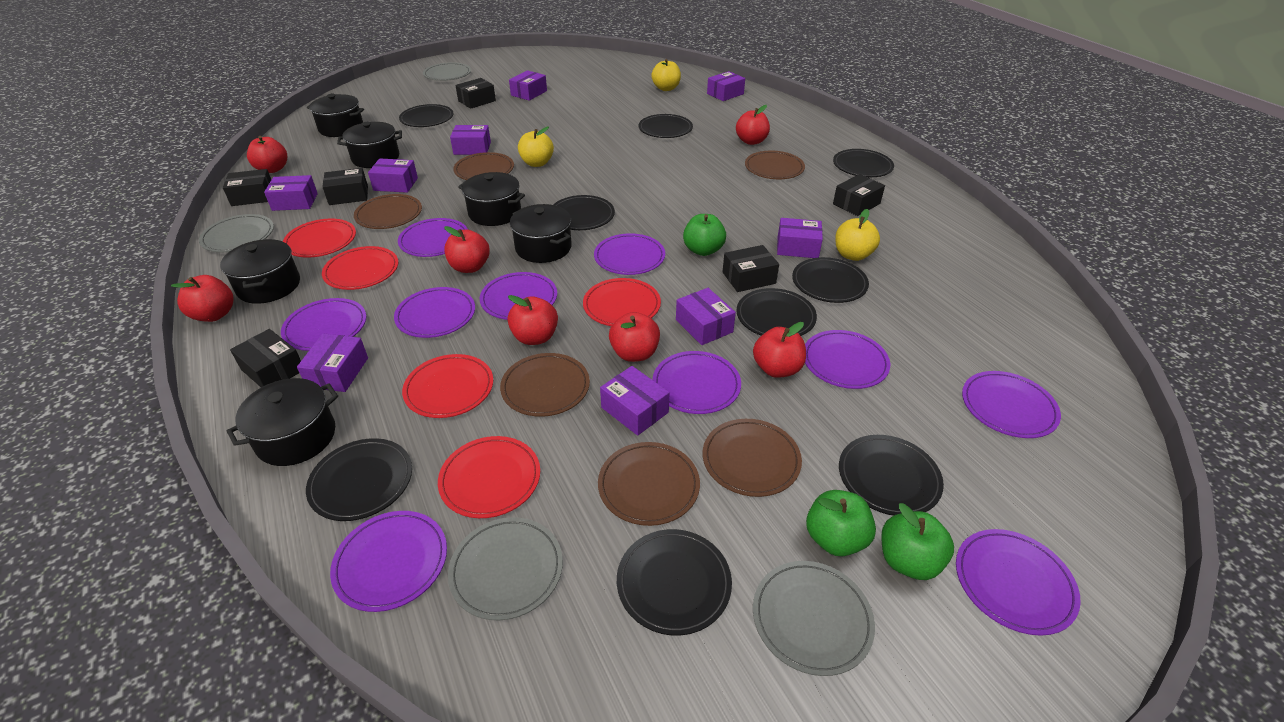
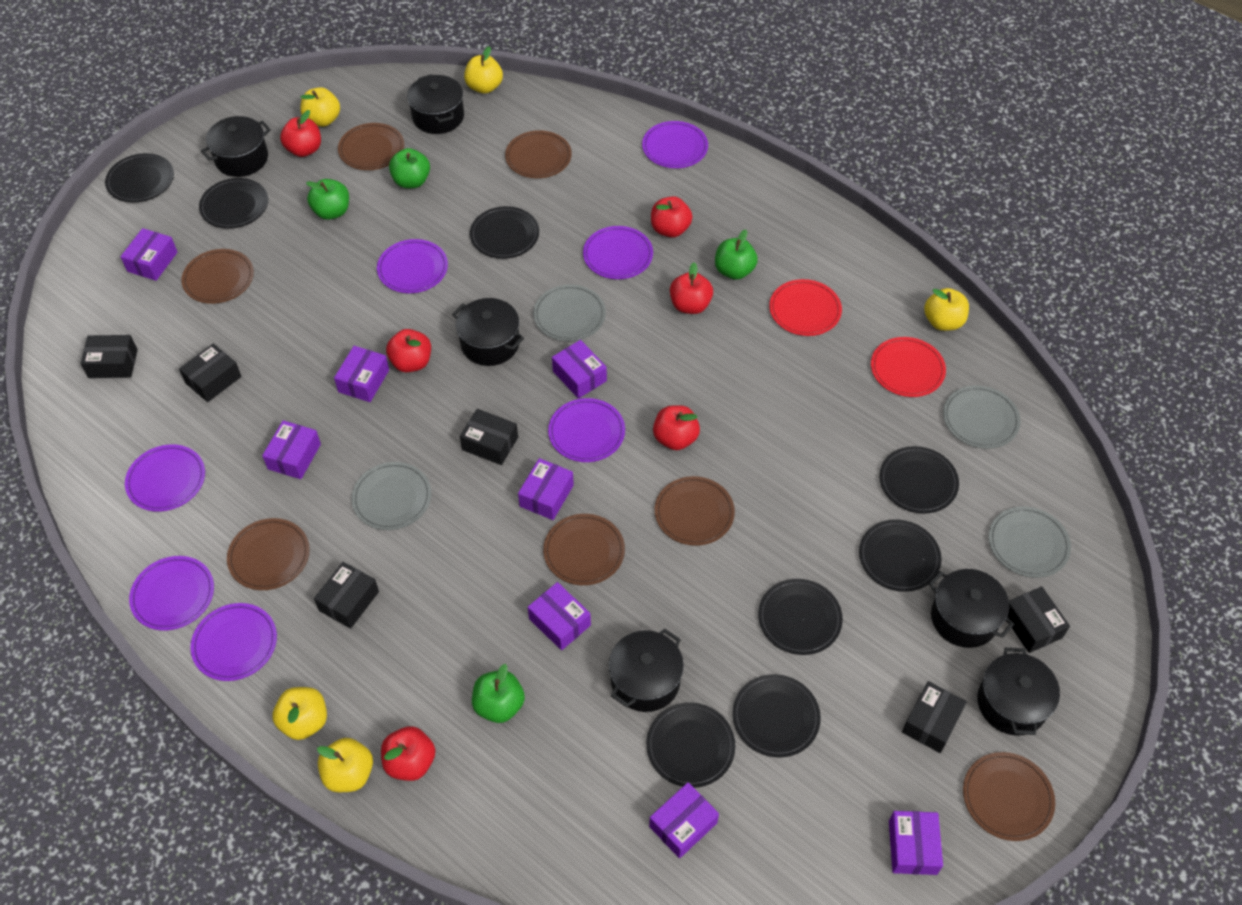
black plate: 9 -> 8
brown plate: 6 -> 7
green apple: 3 -> 4
purple box: 9 -> 8
purple plate: 10 -> 7
red apple: 7 -> 6
red plate: 5 -> 2
yellow apple: 3 -> 5

